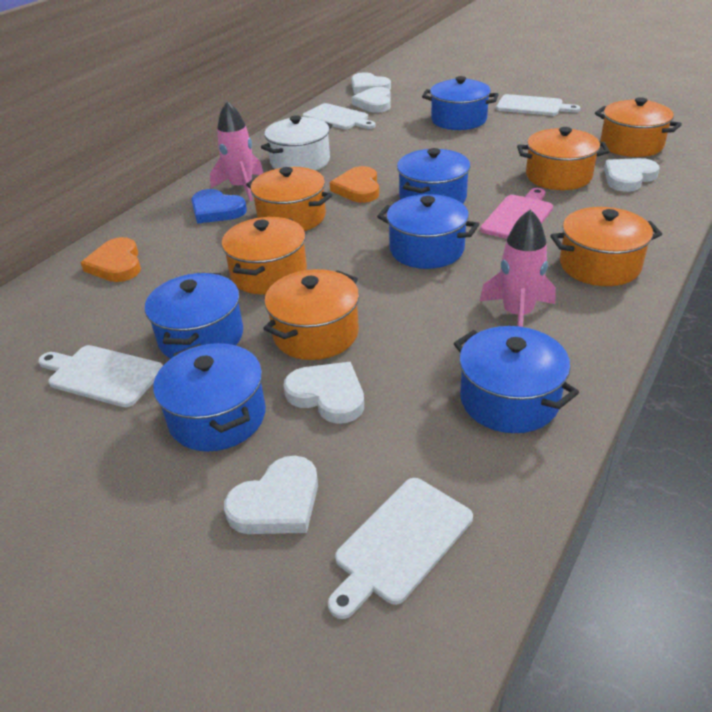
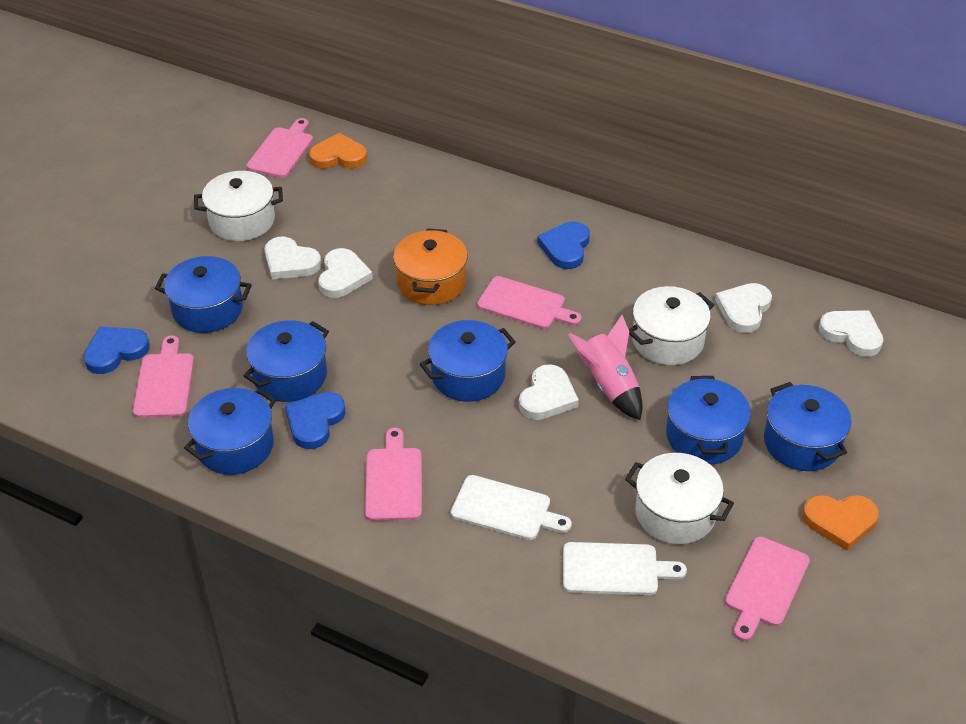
blue heart: 1 -> 3
orange pot: 6 -> 1
pink cutting board: 1 -> 5
pink rocket: 2 -> 1
white cutting board: 4 -> 2
white pot: 1 -> 3

